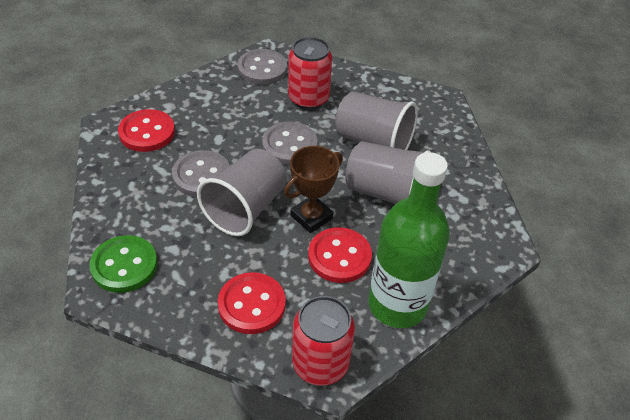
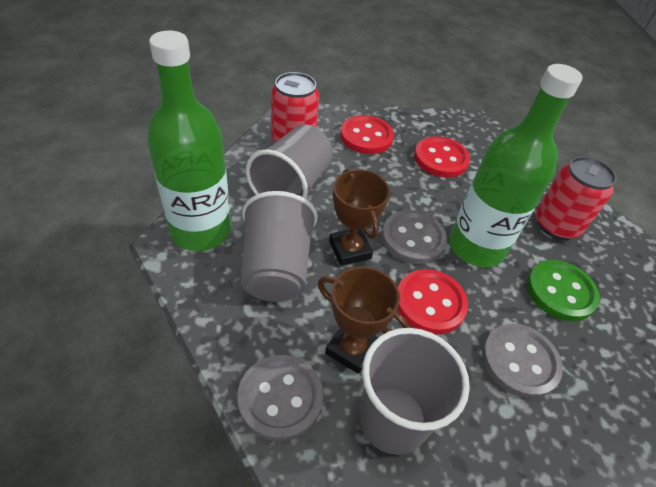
brown trophy: 1 -> 2
green bottle: 1 -> 2

